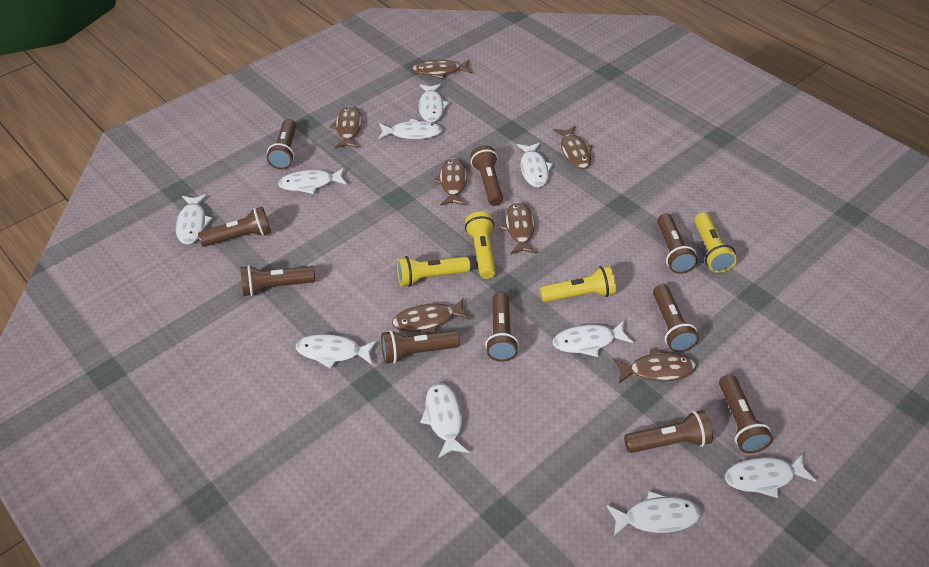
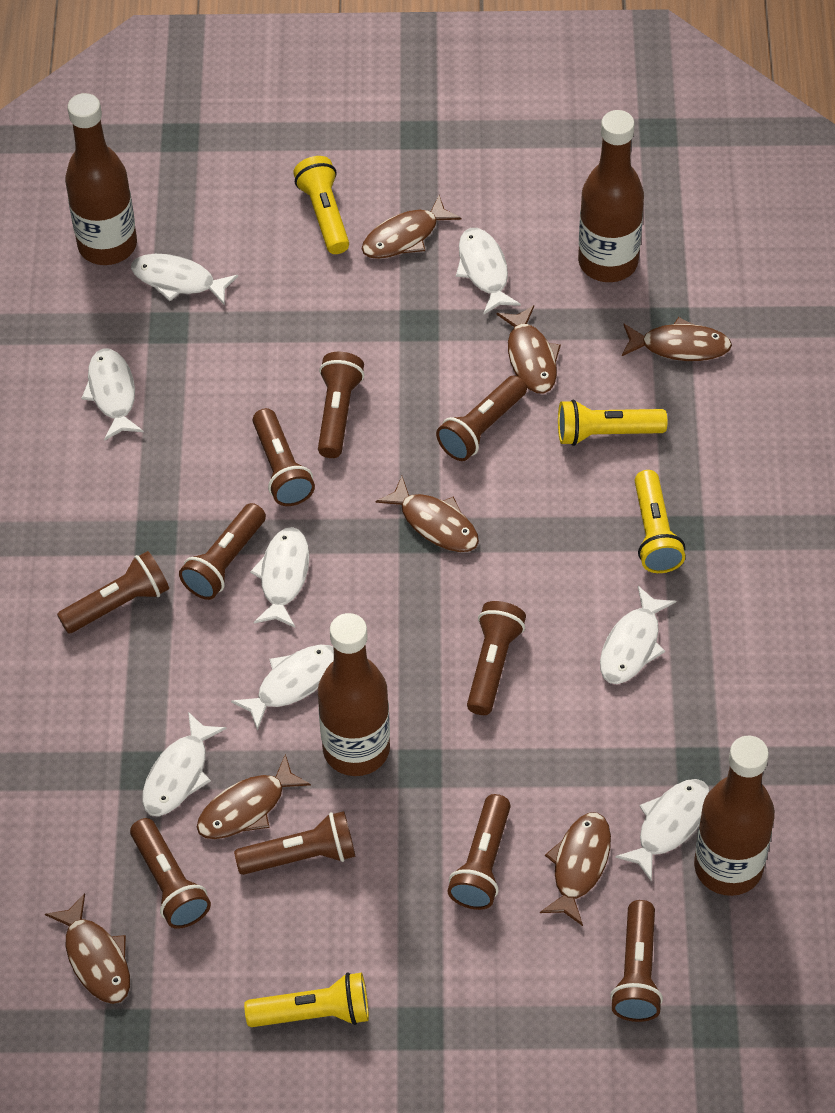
brown bottle: 0 -> 4
white fish: 10 -> 8

